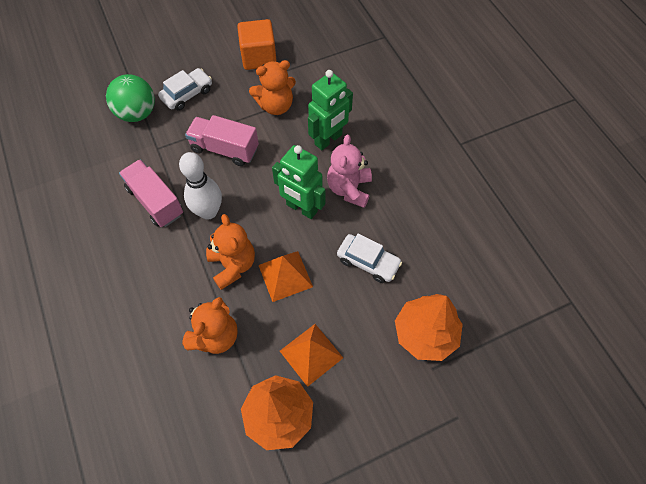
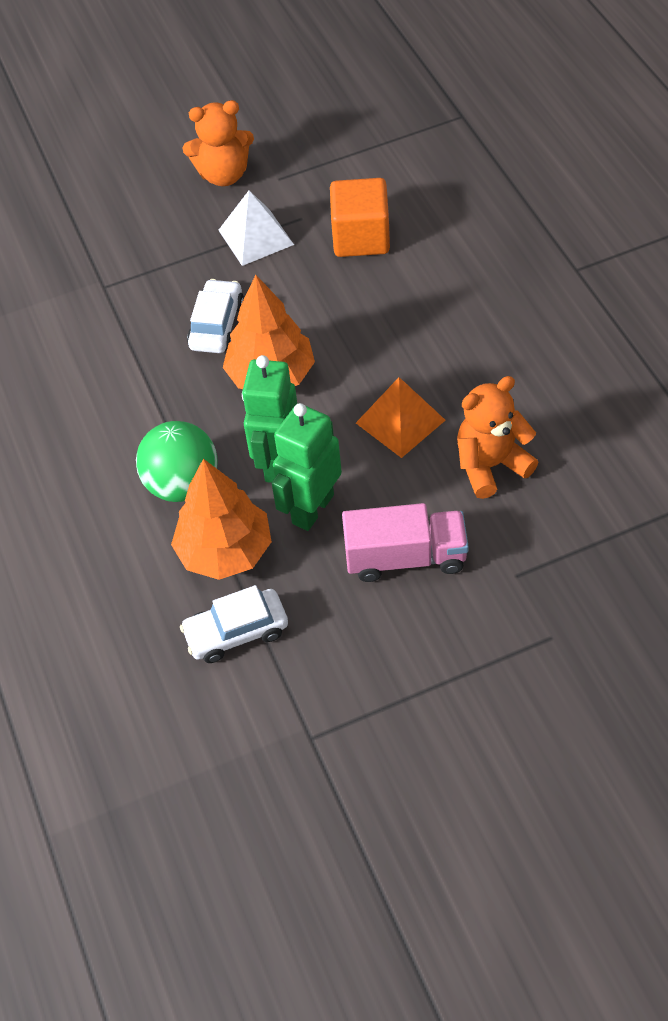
orange pyramid: 2 -> 1
orange teddy bear: 3 -> 2
pink teddy bear: 1 -> 0
pink truck: 2 -> 1
white bowling pin: 1 -> 0
white pyramid: 0 -> 1

